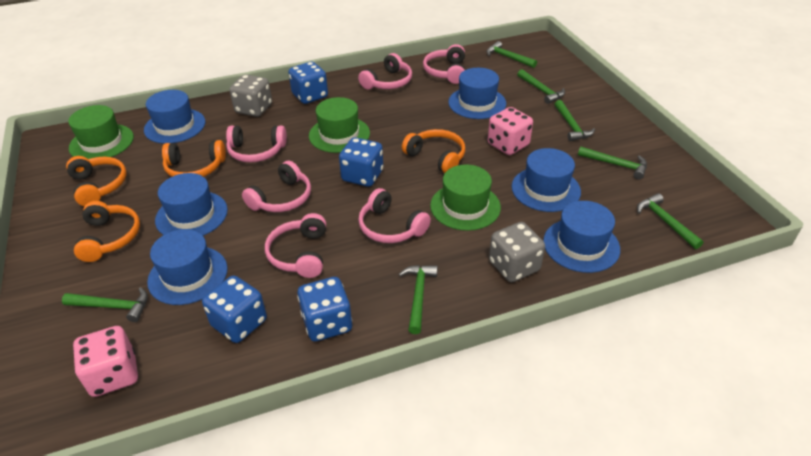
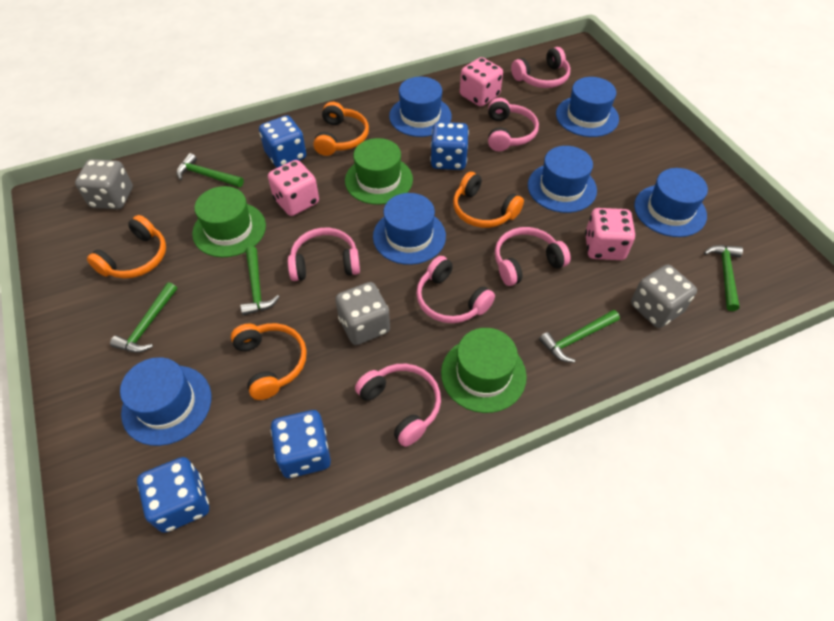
green hammer: 7 -> 5
grey dice: 2 -> 3
pink dice: 2 -> 3

